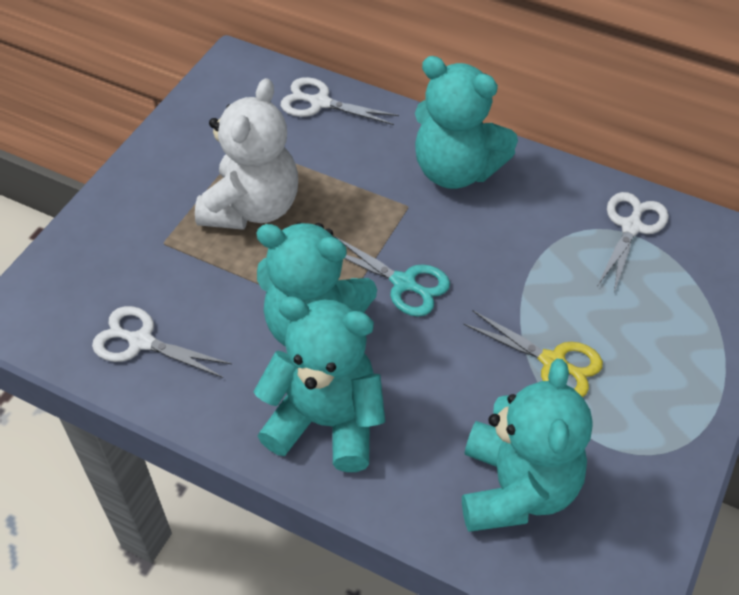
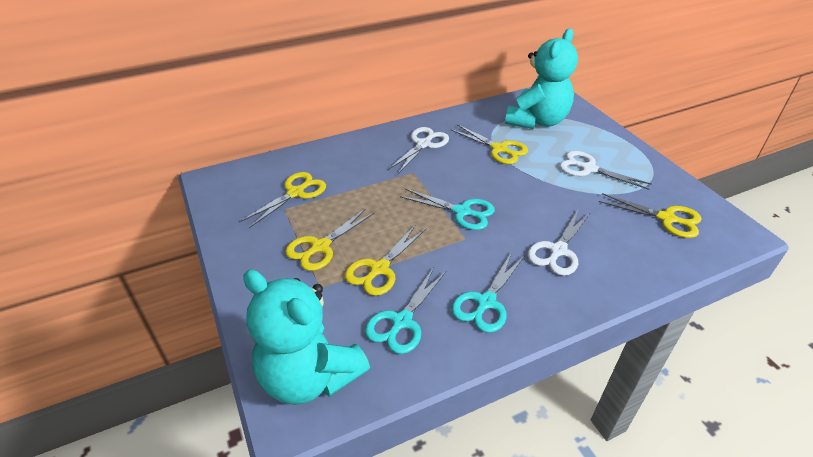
turquoise scissors: 1 -> 3
turquoise teddy bear: 4 -> 2
white teddy bear: 1 -> 0
yellow scissors: 1 -> 5

